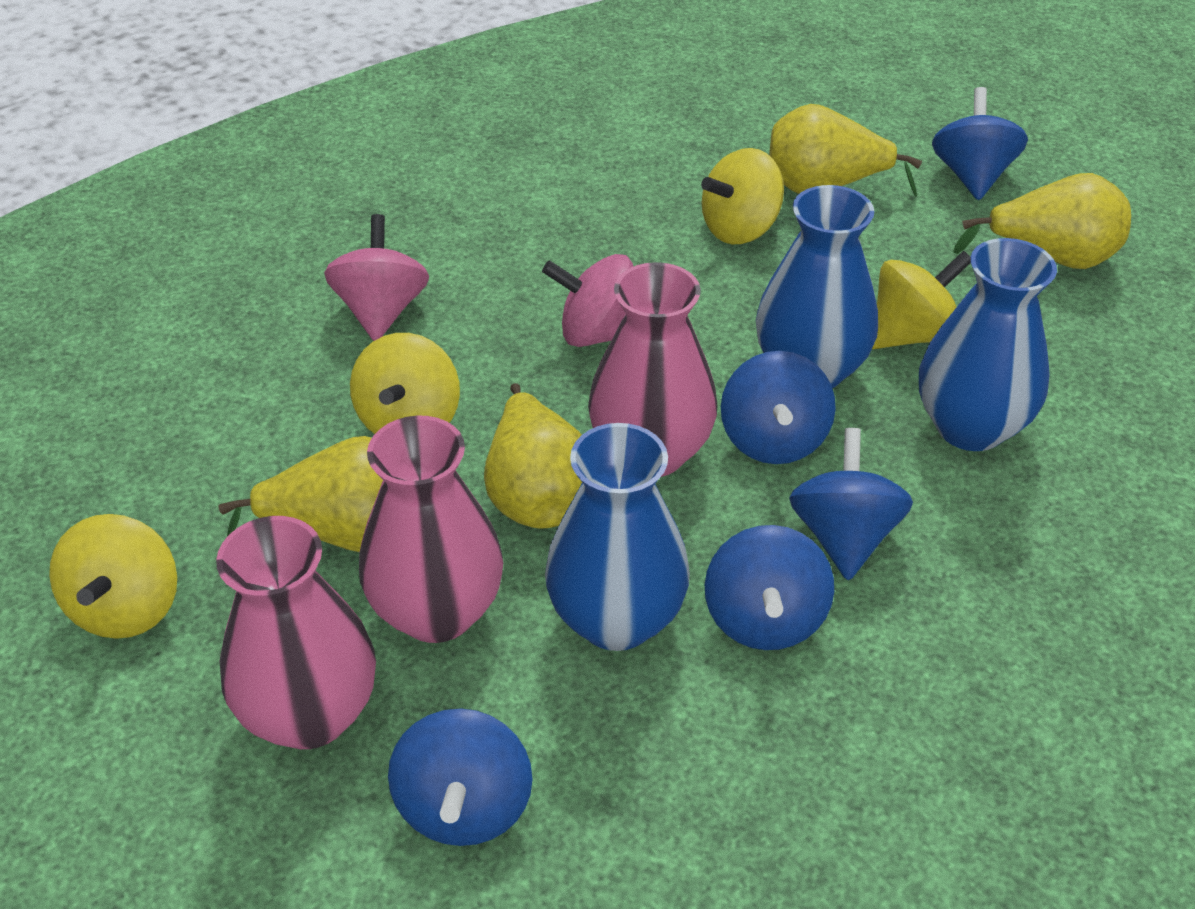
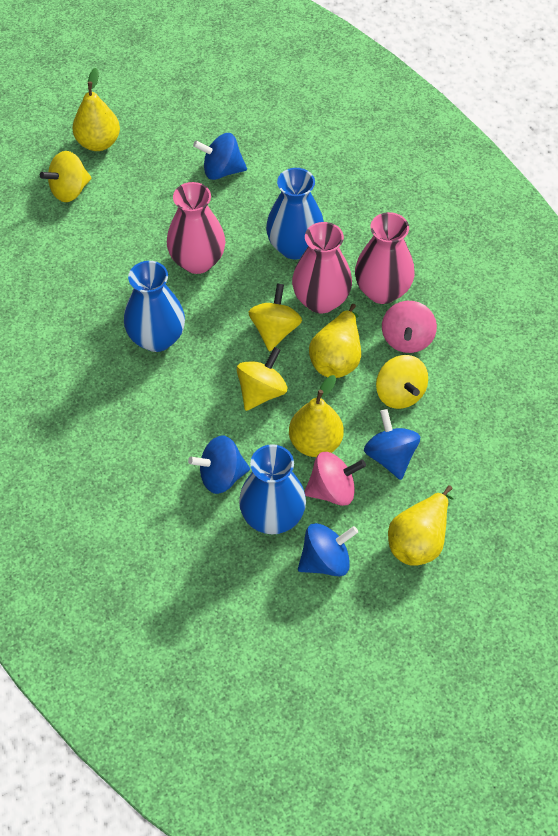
blue spinning top: 5 -> 4

